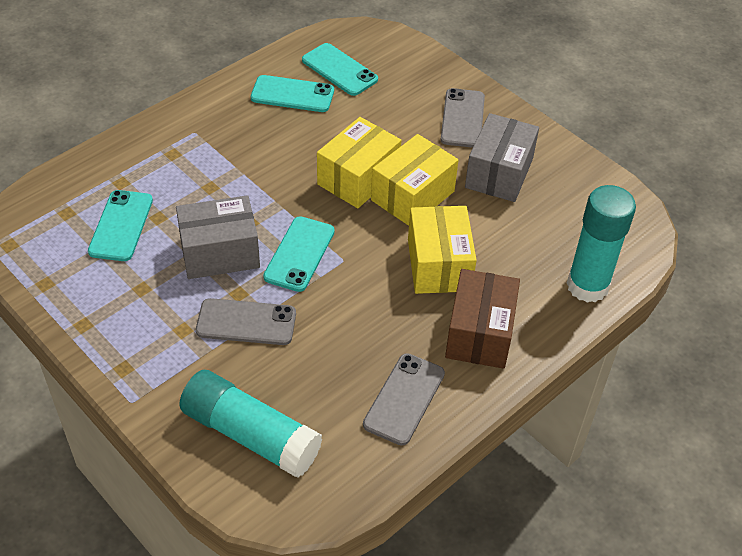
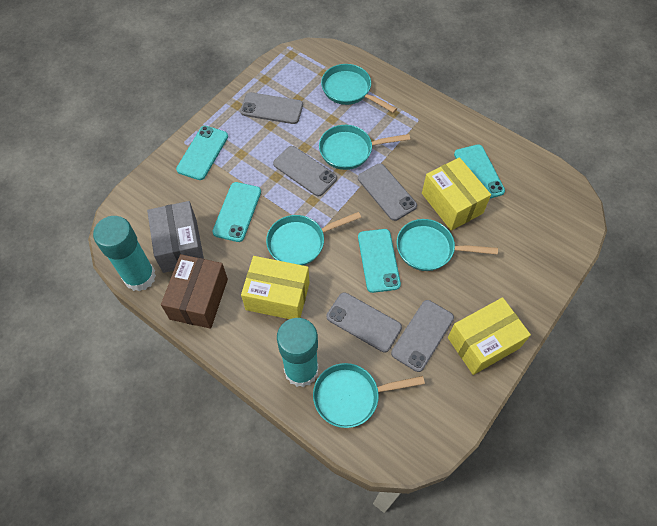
grey box: 2 -> 1
grey phone: 3 -> 5
turquoise pan: 0 -> 5

